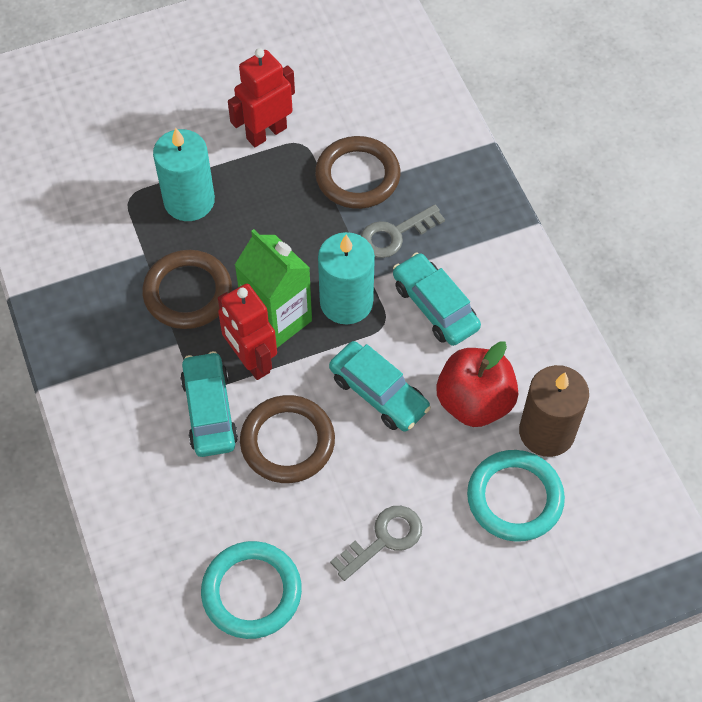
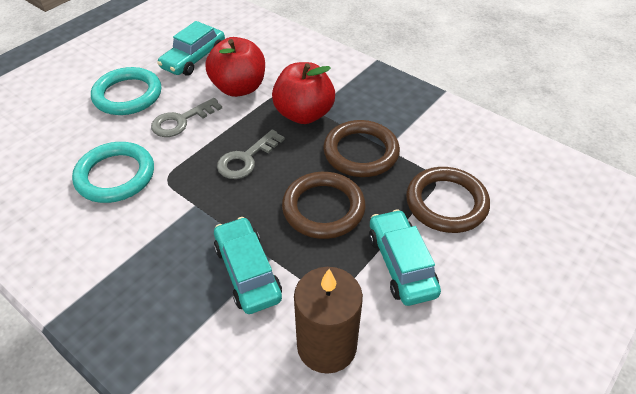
green carton: 1 -> 0
red apple: 1 -> 2
red robot: 2 -> 0
turquoise candle: 2 -> 0

